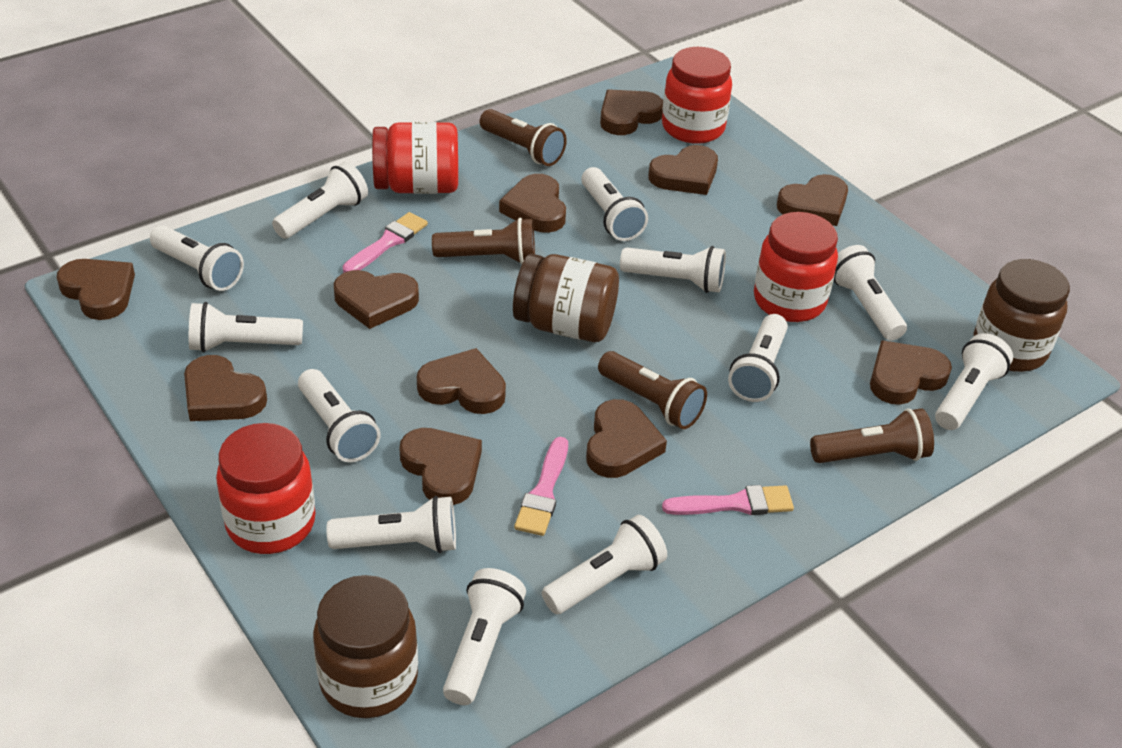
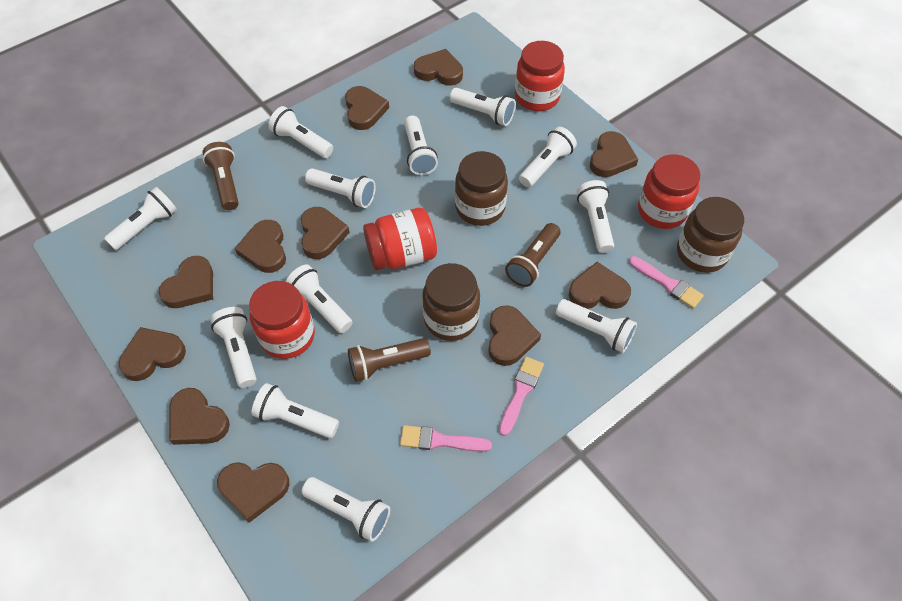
brown flashlight: 4 -> 3

